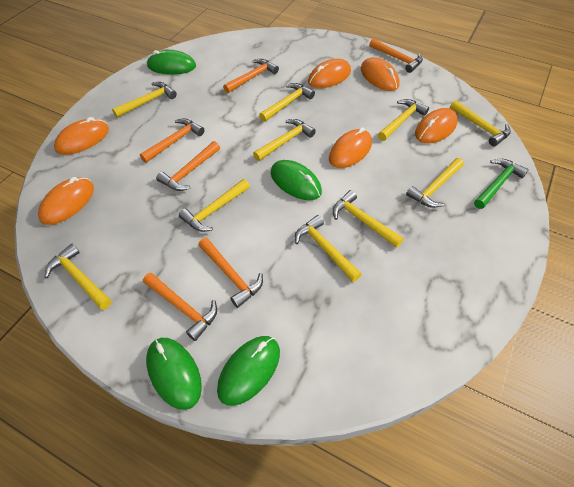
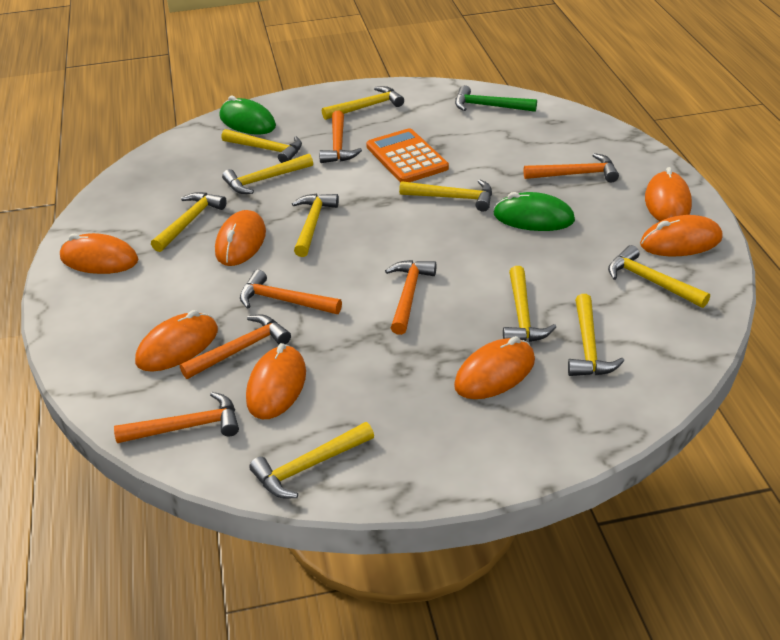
green mouse: 4 -> 2
orange calculator: 0 -> 1
orange mouse: 6 -> 7

